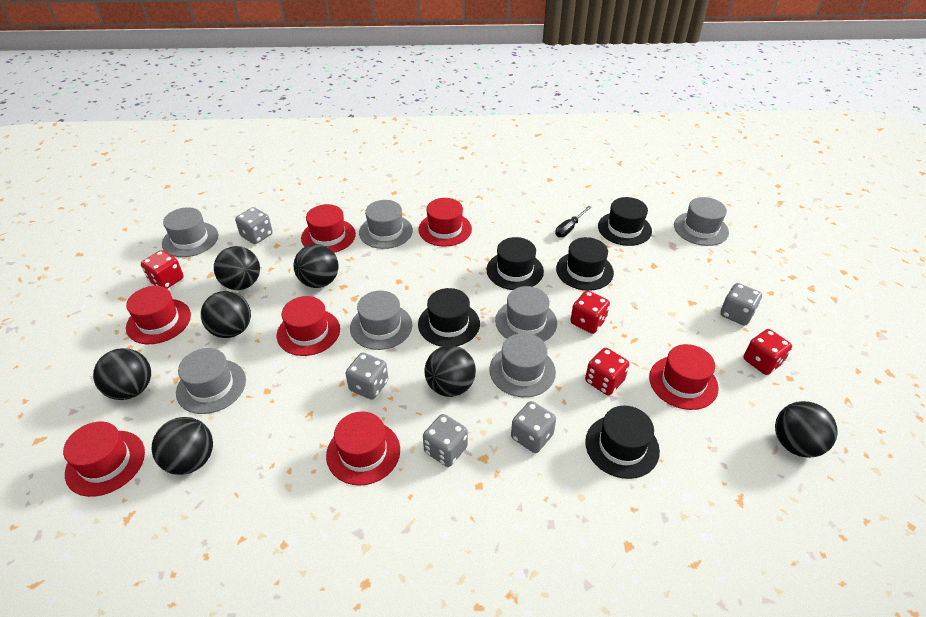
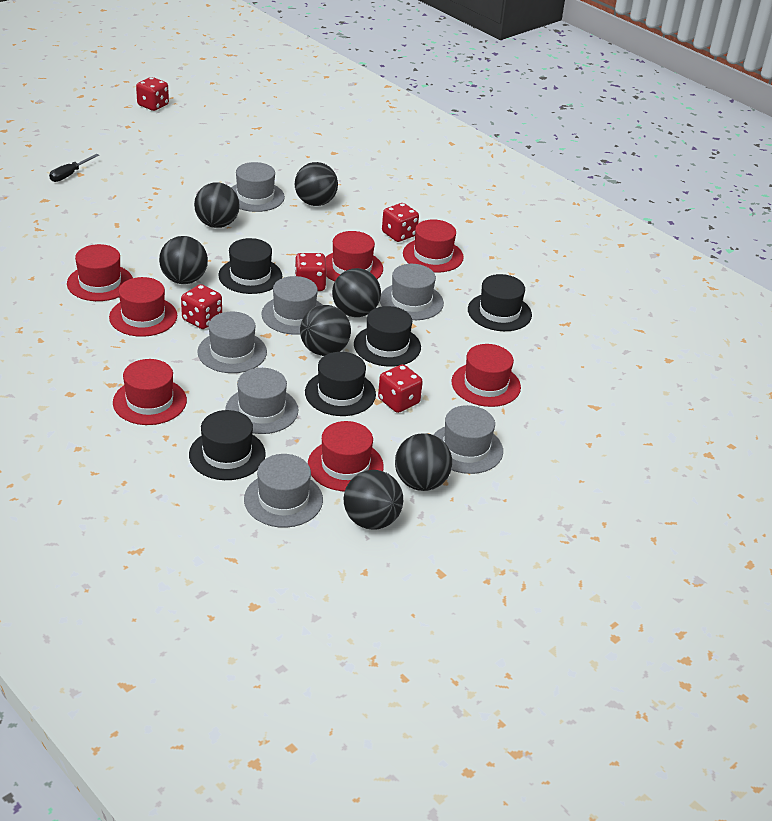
grey dice: 5 -> 0
red dice: 4 -> 5

